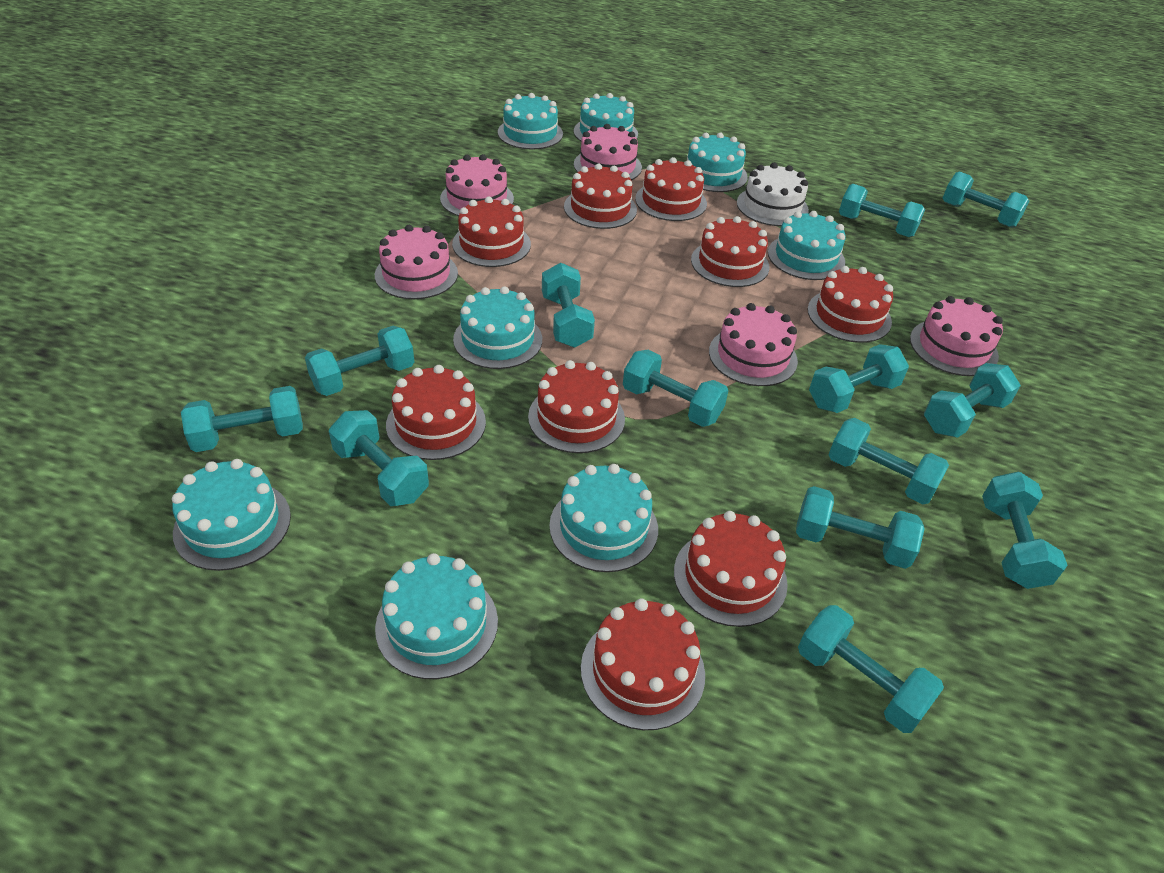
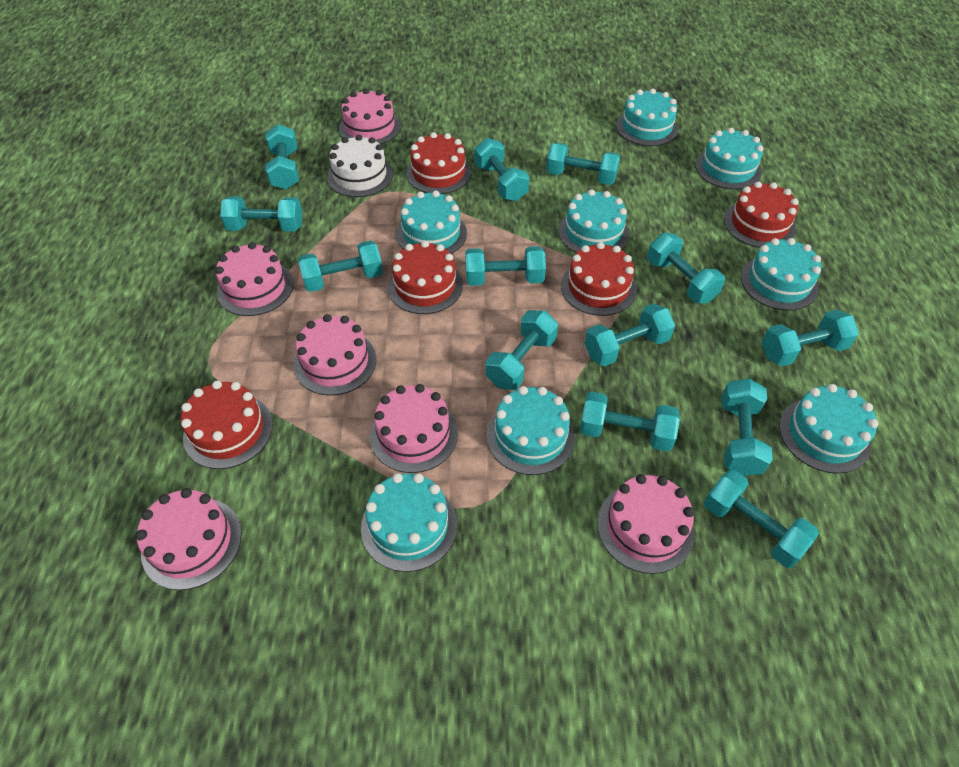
pink cake: 5 -> 6
red cake: 9 -> 5

